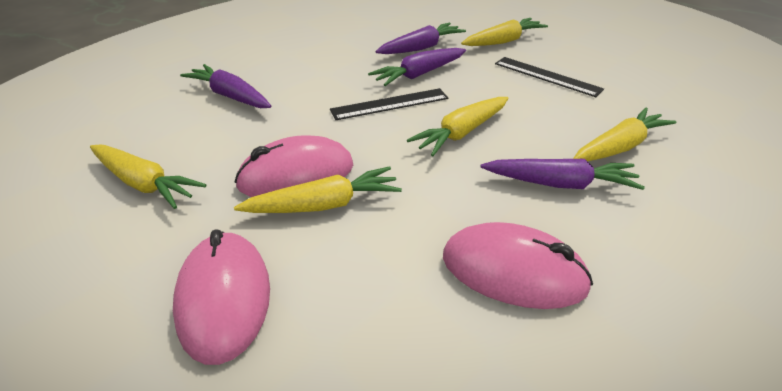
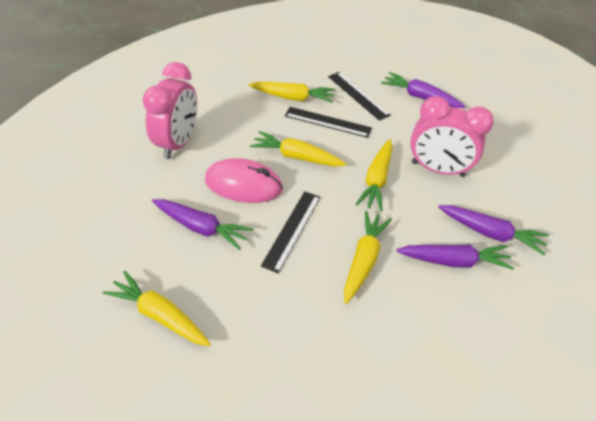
black ruler: 2 -> 3
pink clock: 0 -> 2
pink mouse: 3 -> 1

